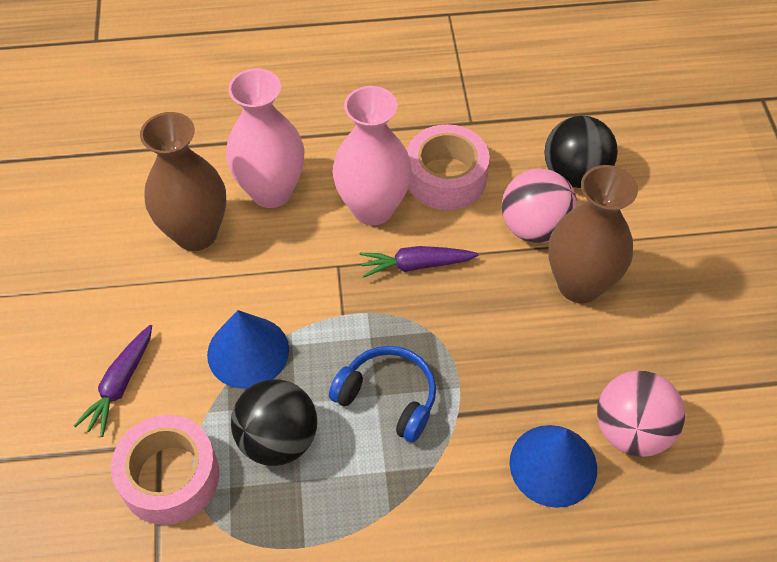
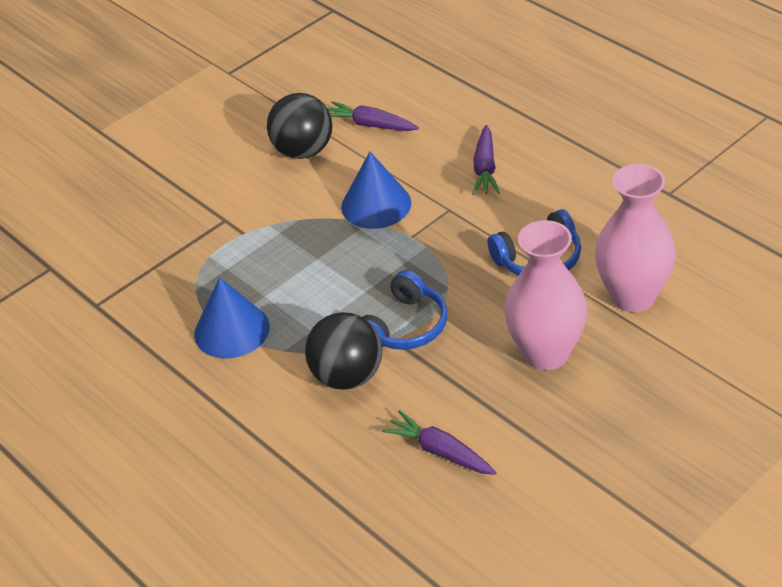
blue headphones: 1 -> 2
brown vase: 2 -> 0
pink ball: 2 -> 0
pink tape: 2 -> 0
purple carrot: 2 -> 3

